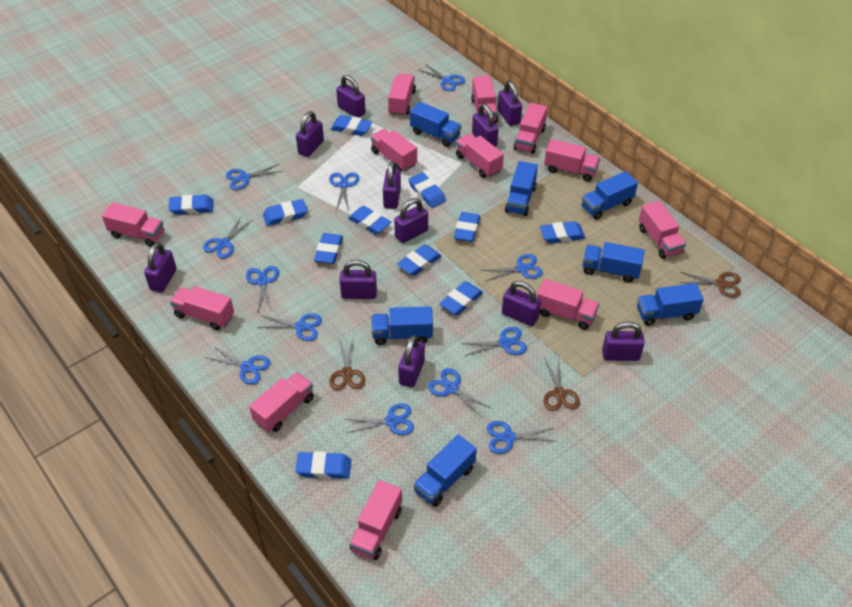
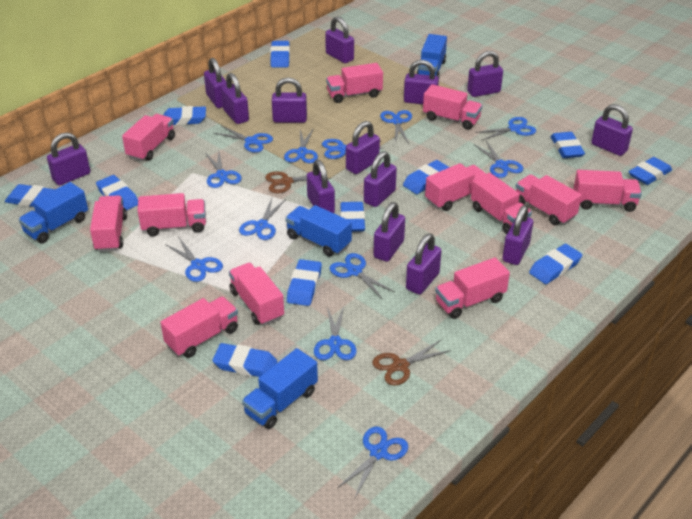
blue truck: 7 -> 4
brown scissors: 3 -> 2
purple padlock: 11 -> 14

